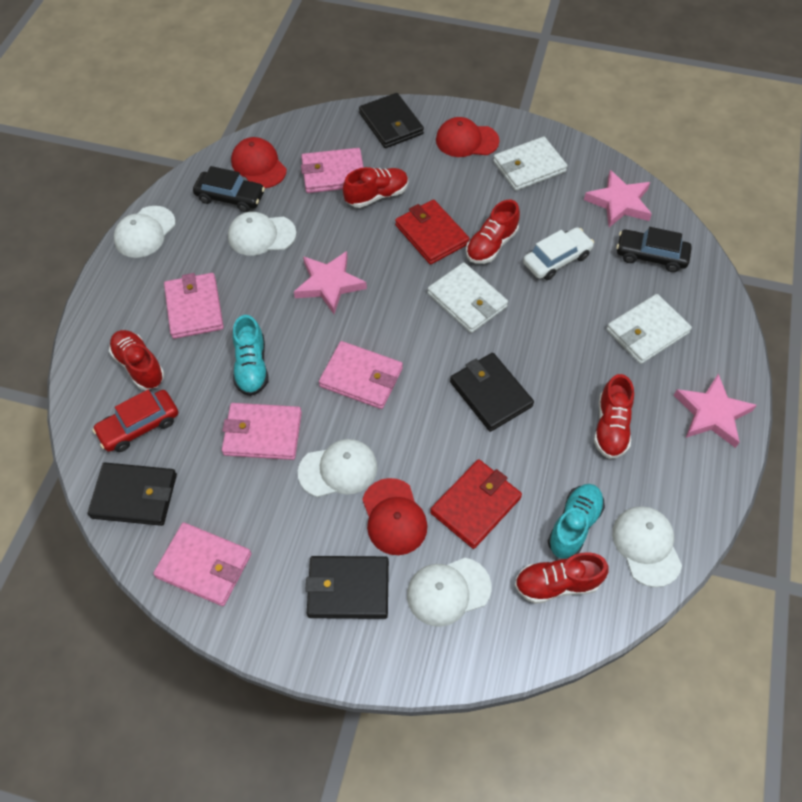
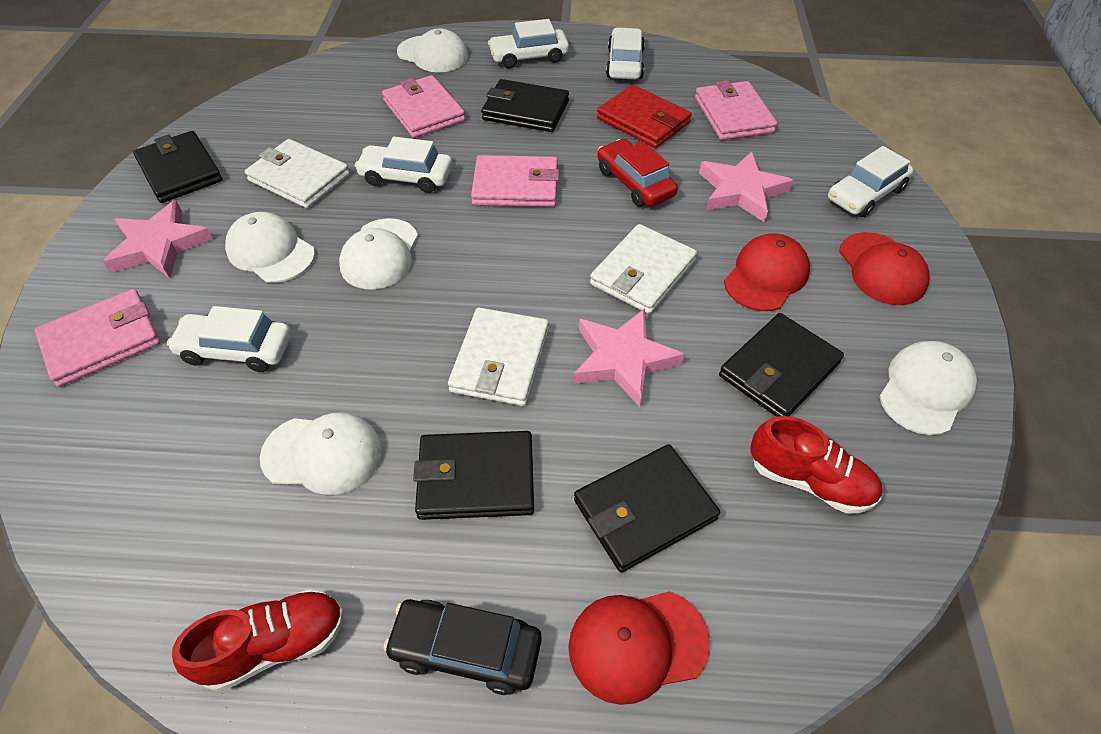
black car: 2 -> 1
black wallet: 4 -> 5
pink wallet: 5 -> 4
red shoe: 5 -> 2
red wallet: 2 -> 1
turquoise shoe: 2 -> 0
white car: 1 -> 5

